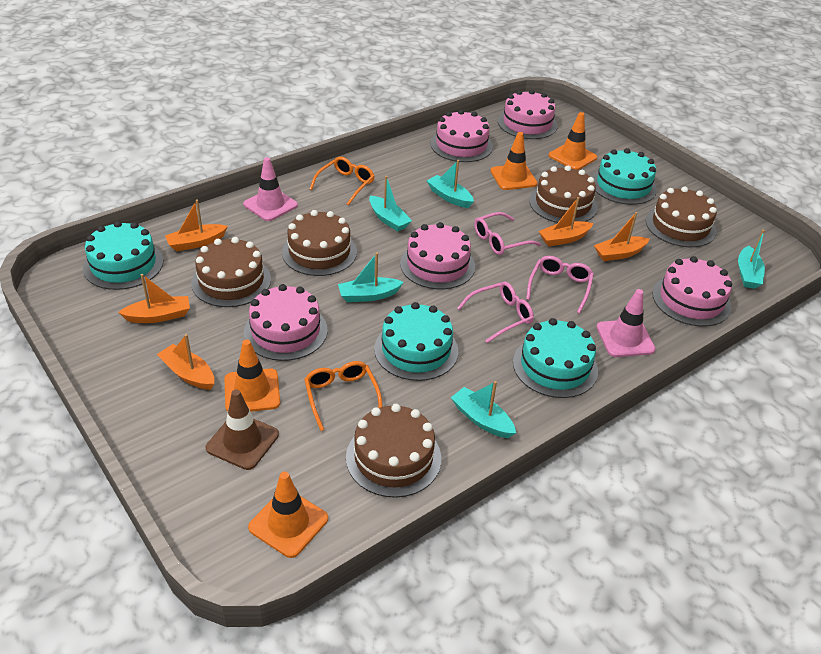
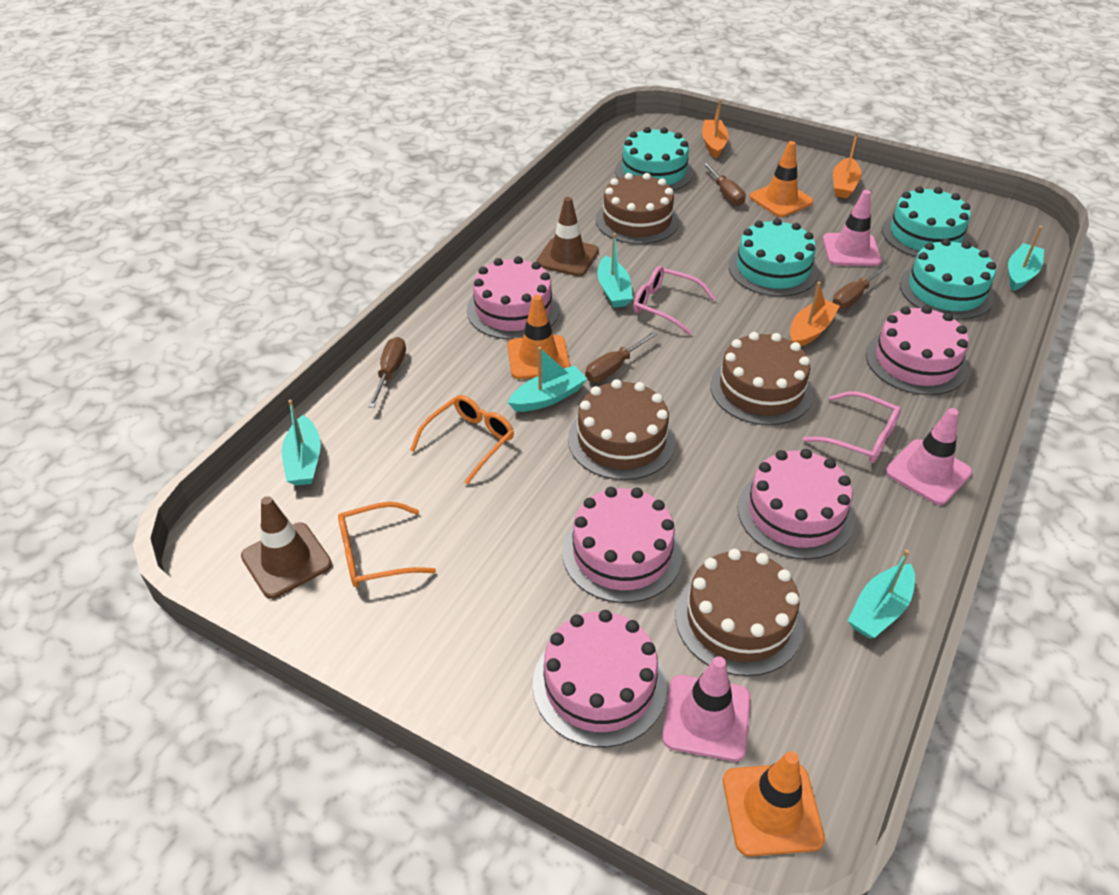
brown cake: 5 -> 4
brown screwdriver: 0 -> 4
brown traffic cone: 1 -> 2
orange boat: 5 -> 3
orange traffic cone: 4 -> 3
pink glasses: 3 -> 2
pink traffic cone: 2 -> 3

